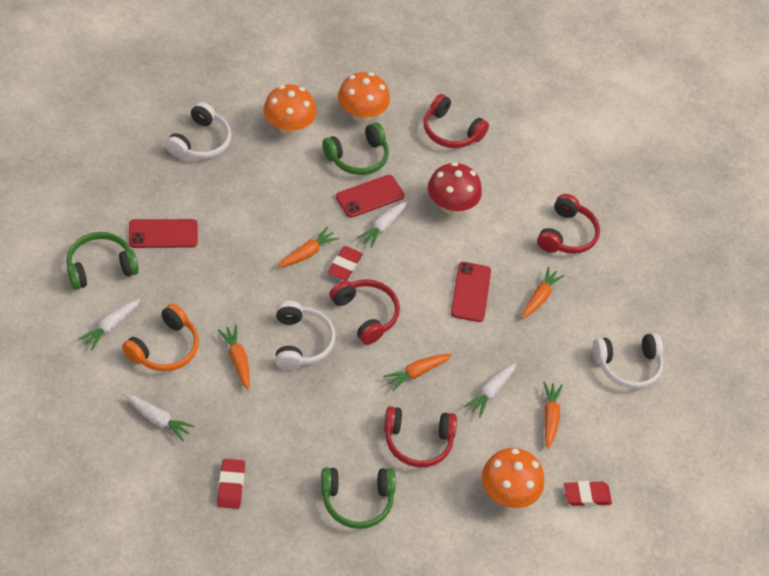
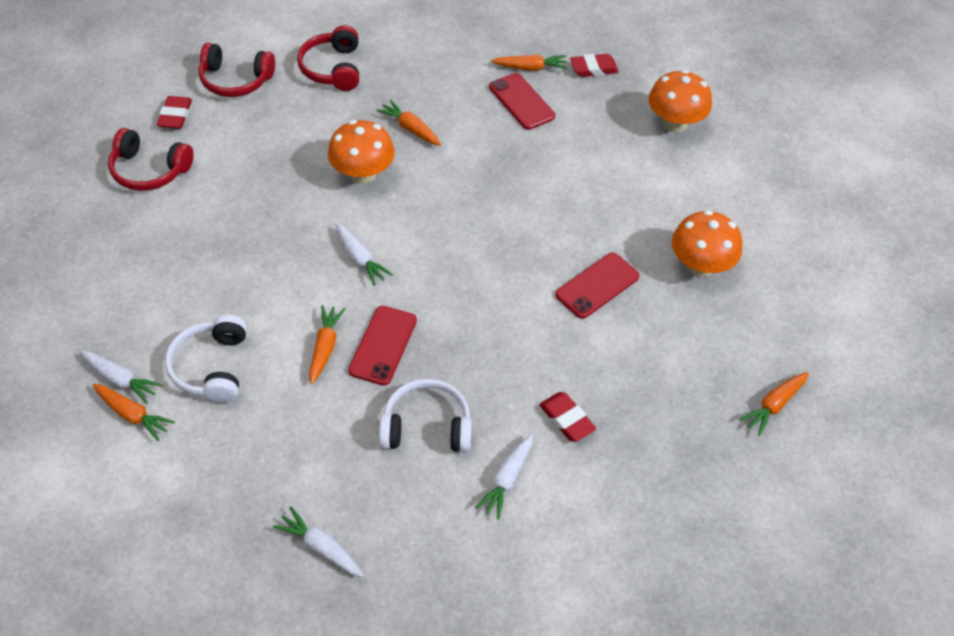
green headphones: 3 -> 0
orange headphones: 1 -> 0
red headphones: 4 -> 3
red mushroom: 1 -> 0
white headphones: 3 -> 2

